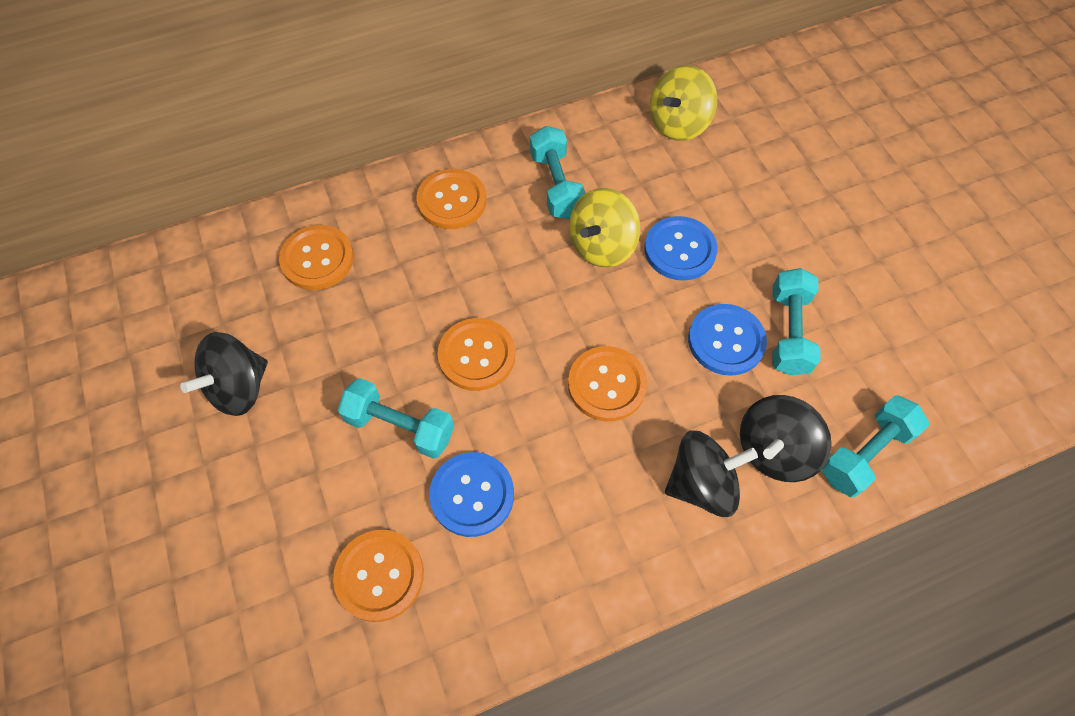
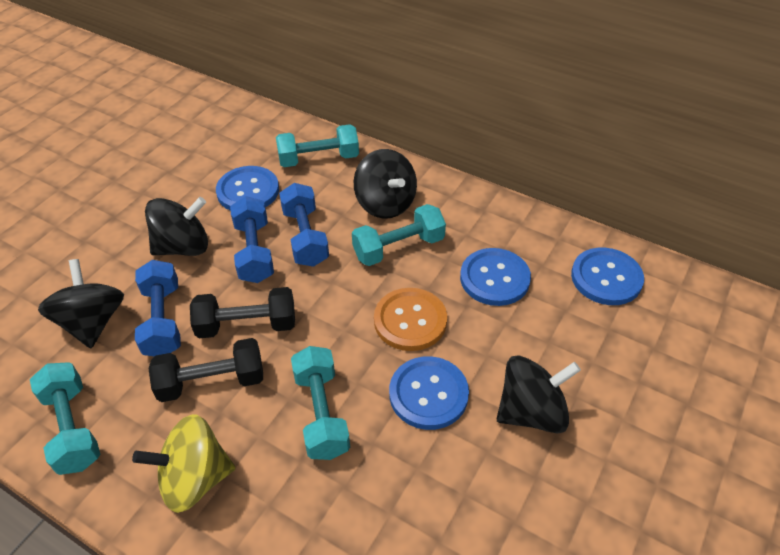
black dumbbell: 0 -> 2
black spinning top: 3 -> 4
blue button: 3 -> 4
blue dumbbell: 0 -> 3
orange button: 5 -> 1
yellow spinning top: 2 -> 1

